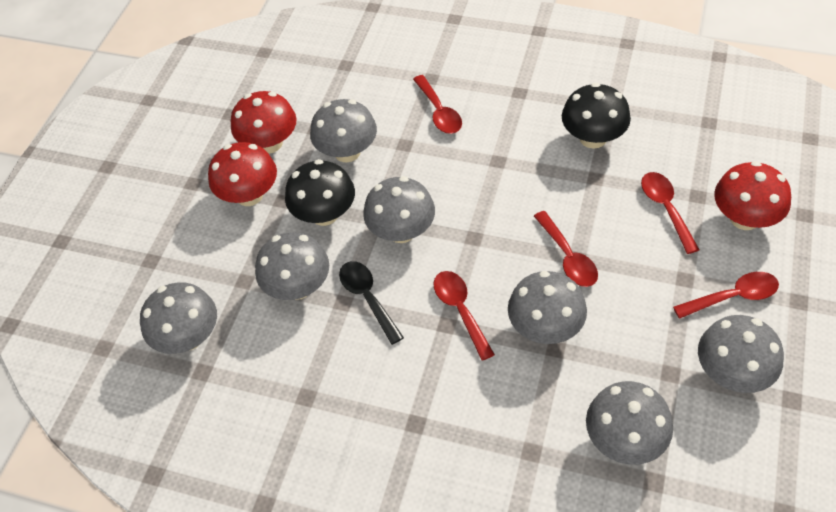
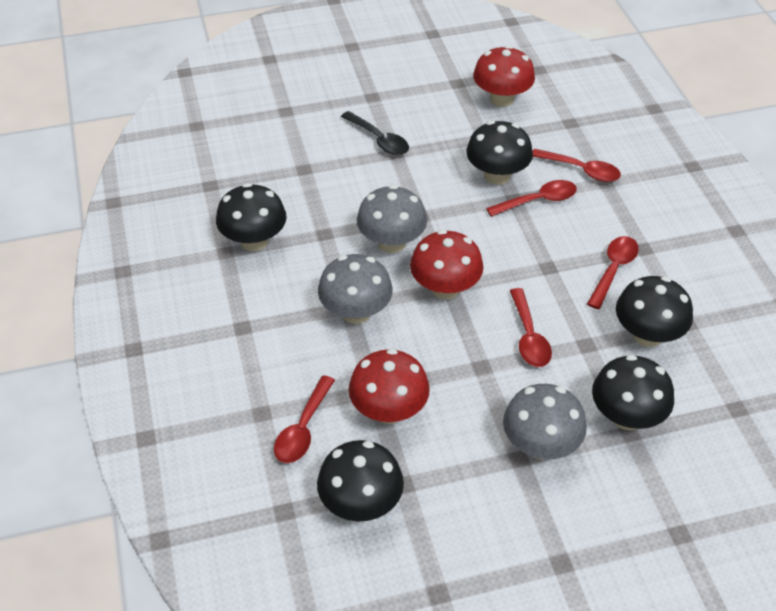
black mushroom: 2 -> 5
grey mushroom: 7 -> 3

